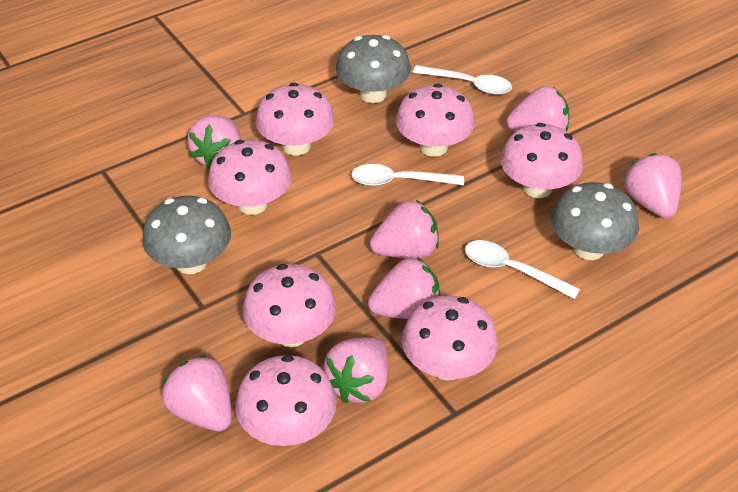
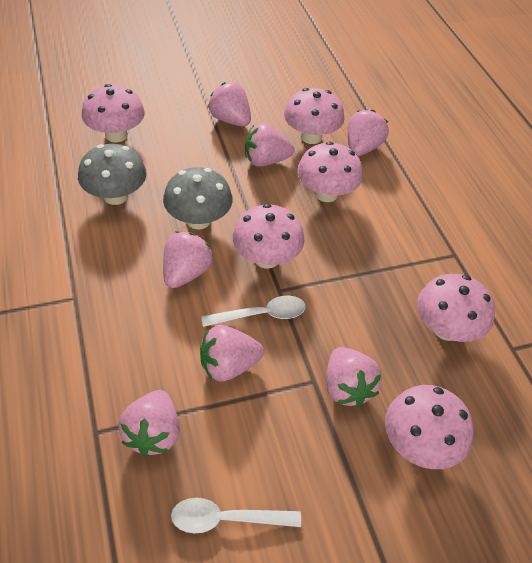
grey mushroom: 3 -> 2
pink mushroom: 7 -> 6
white spoon: 3 -> 2

